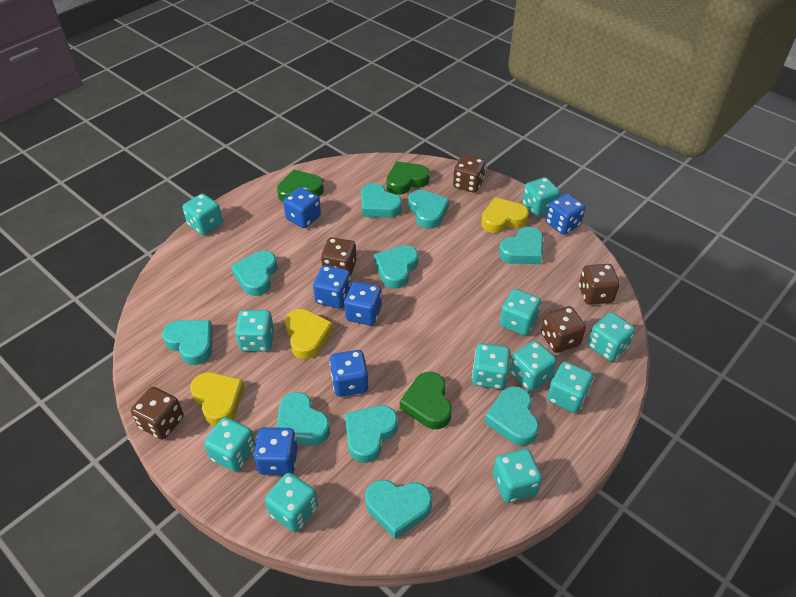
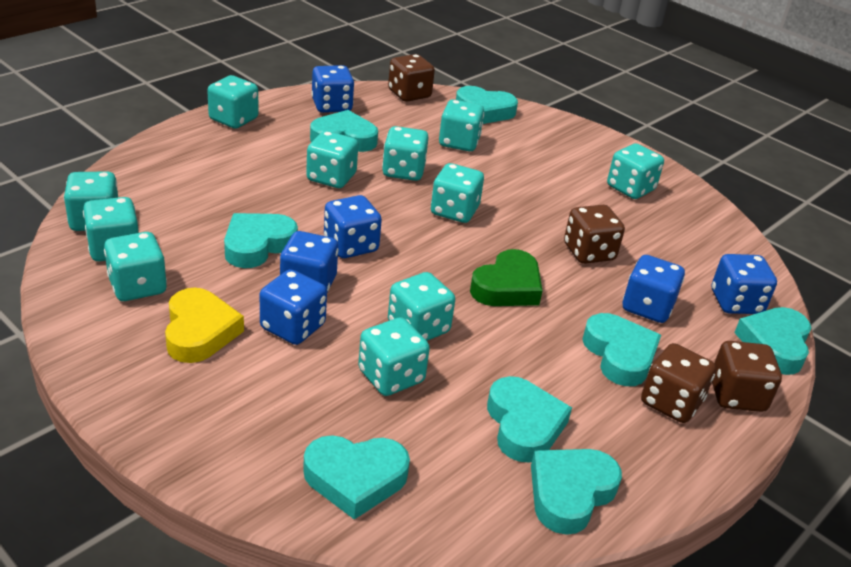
brown dice: 5 -> 4
green heart: 3 -> 1
turquoise heart: 10 -> 8
yellow heart: 3 -> 1

